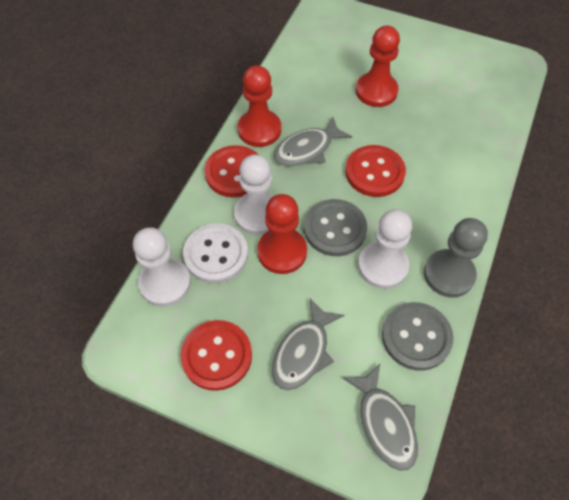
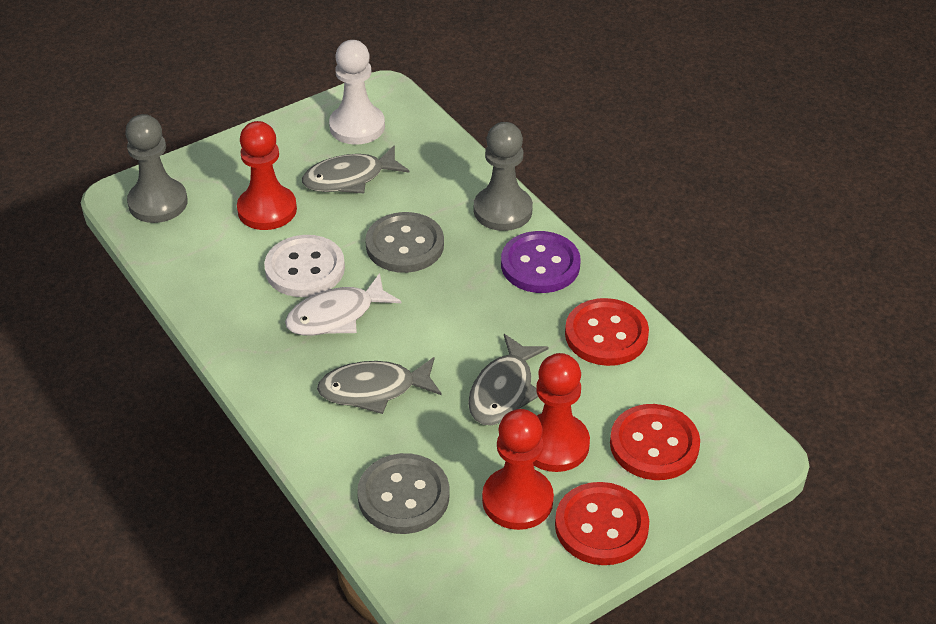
grey pawn: 1 -> 2
purple button: 0 -> 1
white fish: 0 -> 1
white pawn: 3 -> 1

